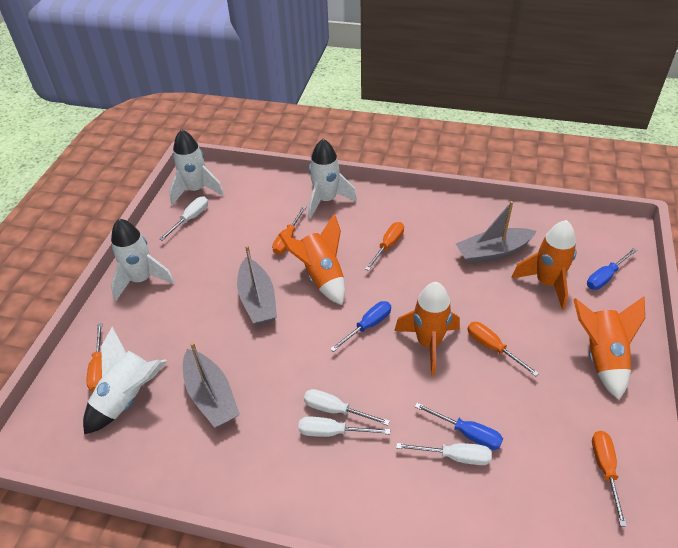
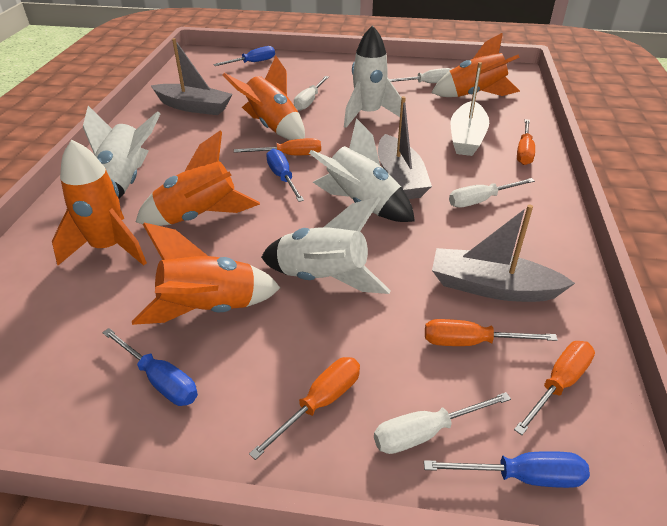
blue screwdriver: 3 -> 4
orange rocket: 4 -> 5
white boat: 0 -> 1

